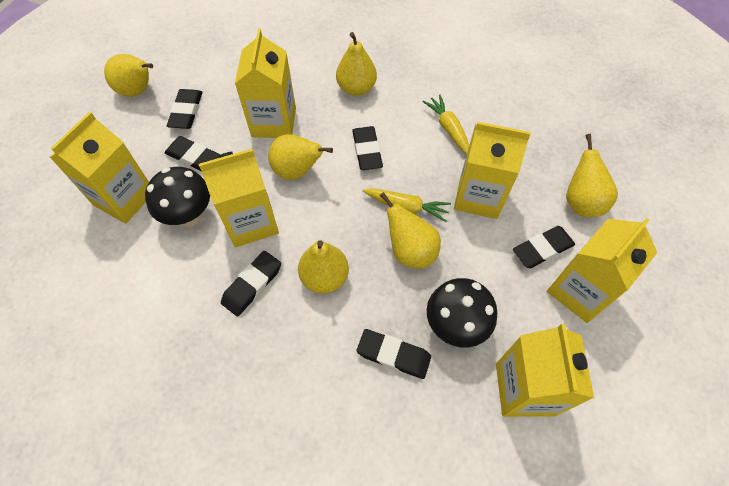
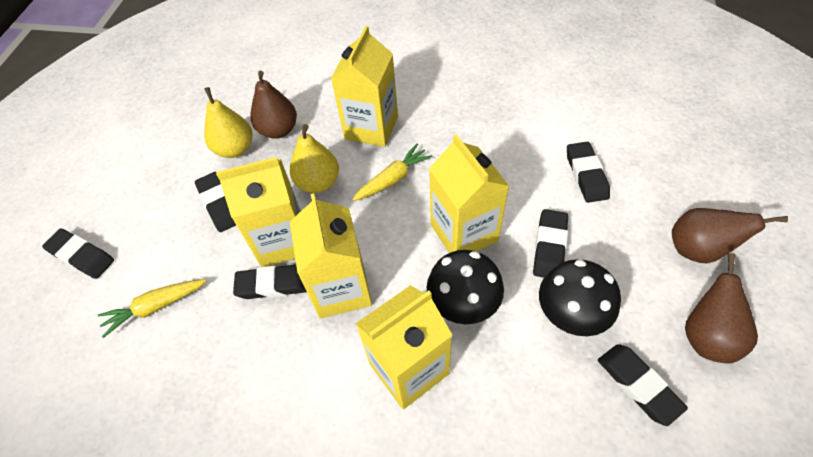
brown pear: 0 -> 3
yellow carton: 6 -> 5
yellow pear: 6 -> 2

